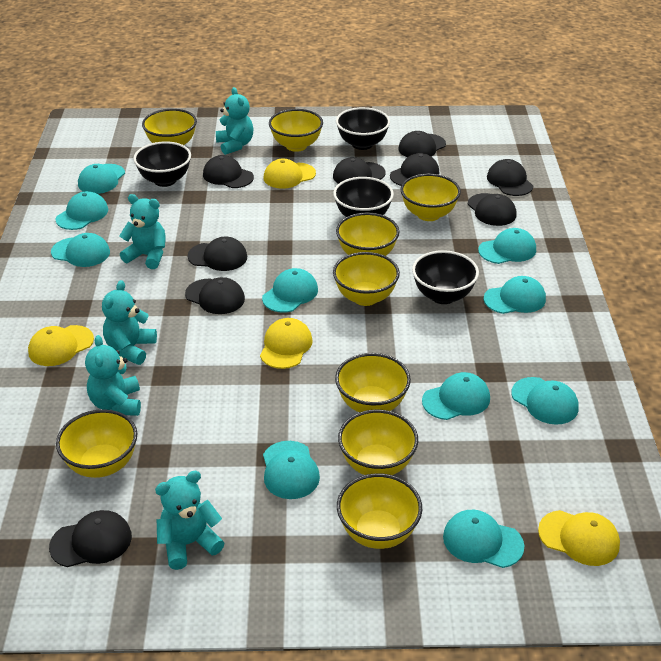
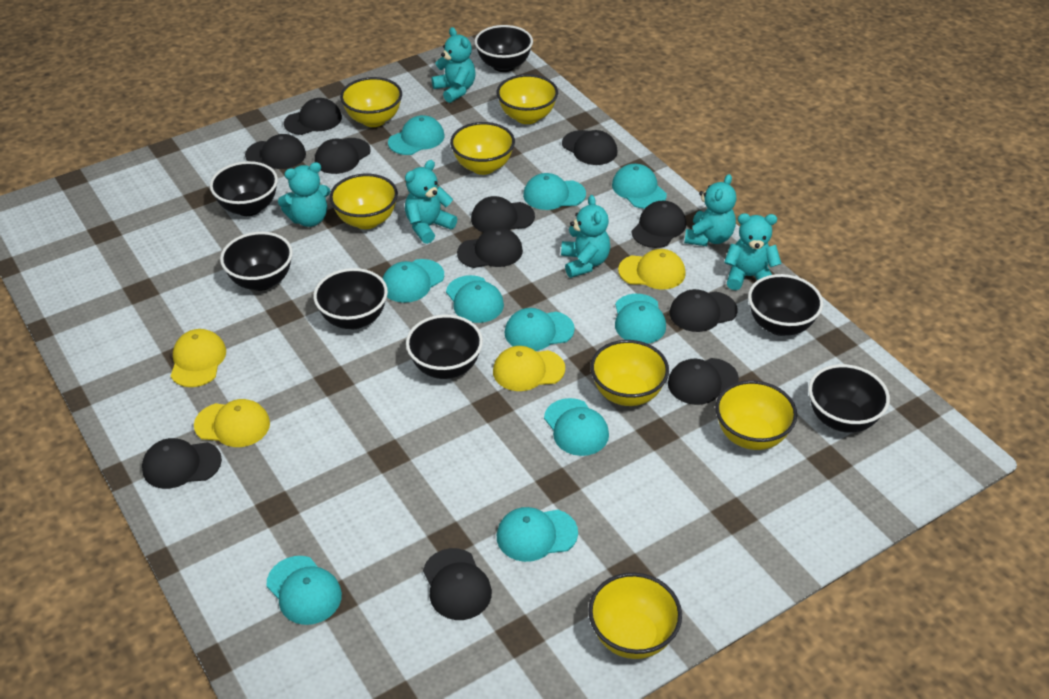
black bowl: 4 -> 7
black cap: 9 -> 11
turquoise teddy bear: 5 -> 6
yellow bowl: 9 -> 7

